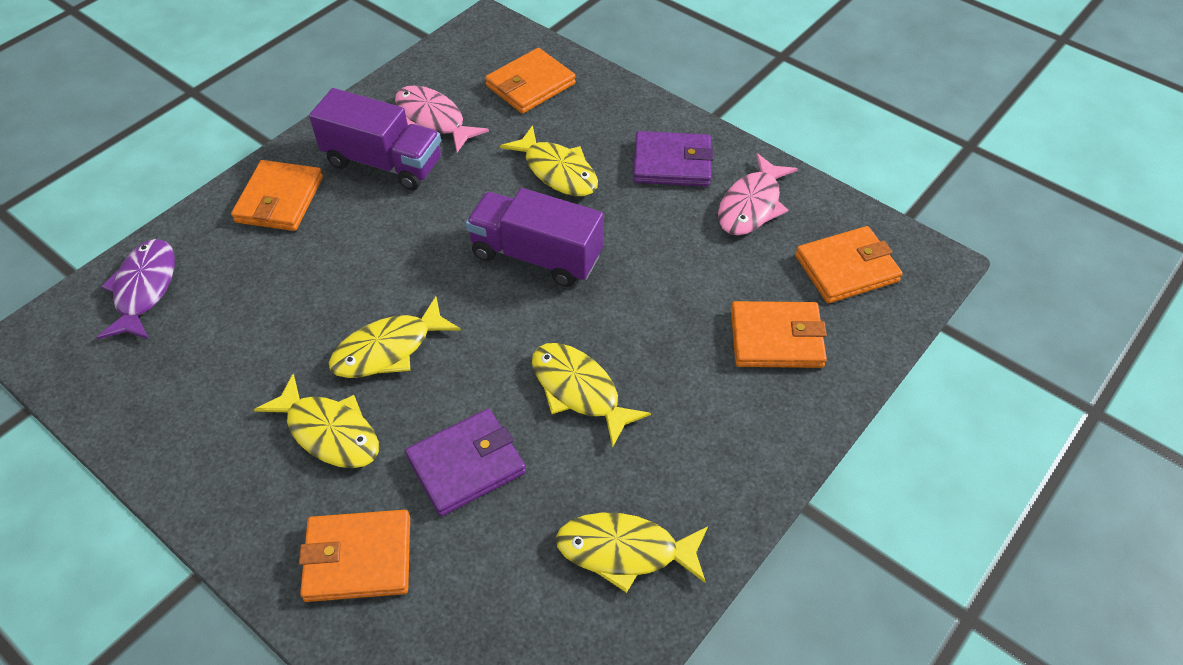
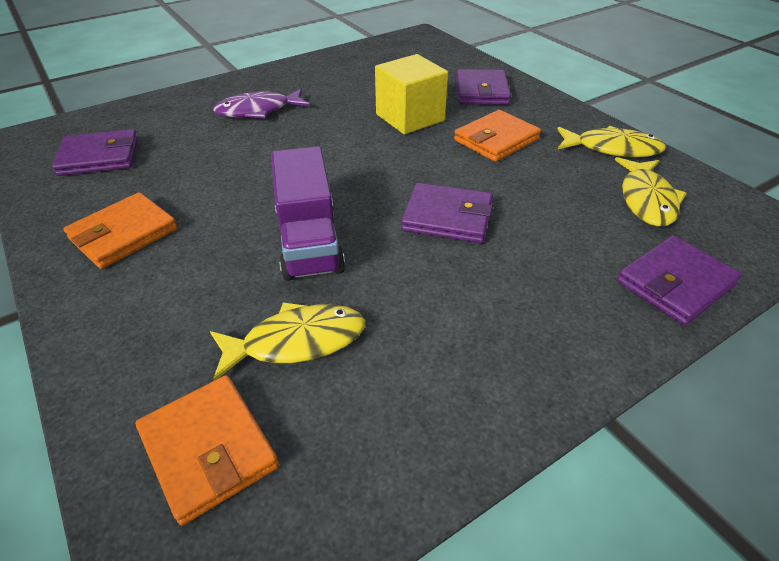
orange wallet: 5 -> 3
pink fish: 2 -> 0
purple truck: 2 -> 1
purple wallet: 2 -> 4
yellow cube: 0 -> 1
yellow fish: 5 -> 3

